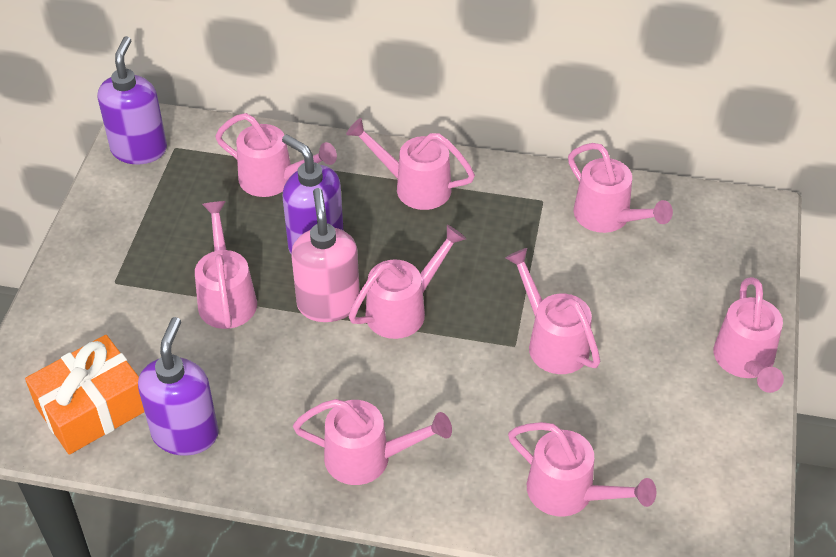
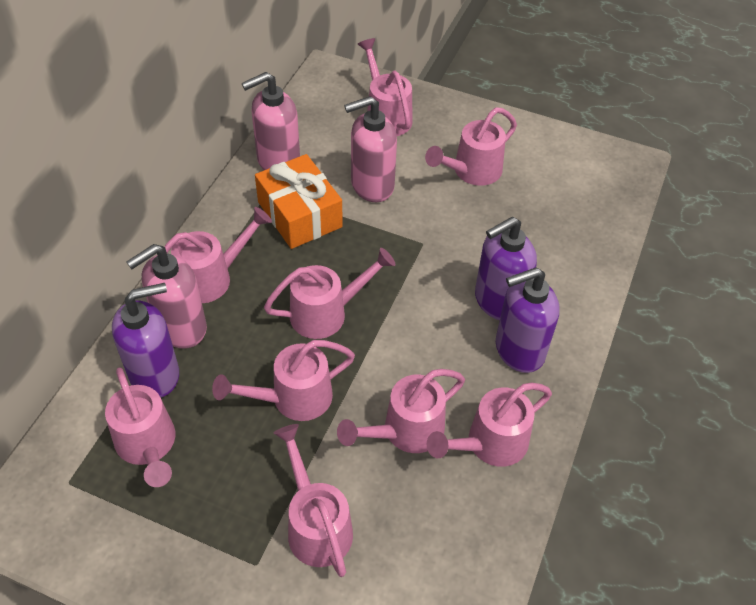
pink soap dispenser: 1 -> 3

